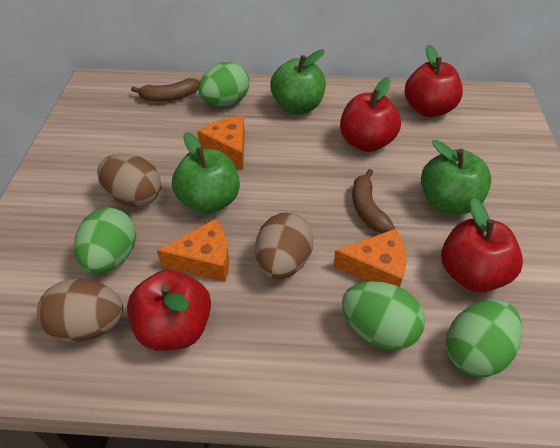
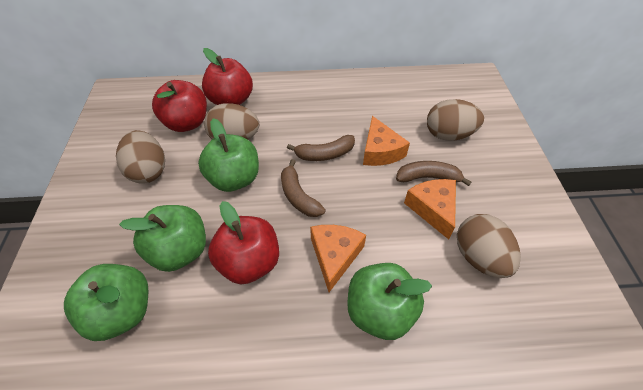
brown banana: 2 -> 3
brown egg: 3 -> 4
green apple: 3 -> 4
green egg: 4 -> 0
red apple: 4 -> 3

